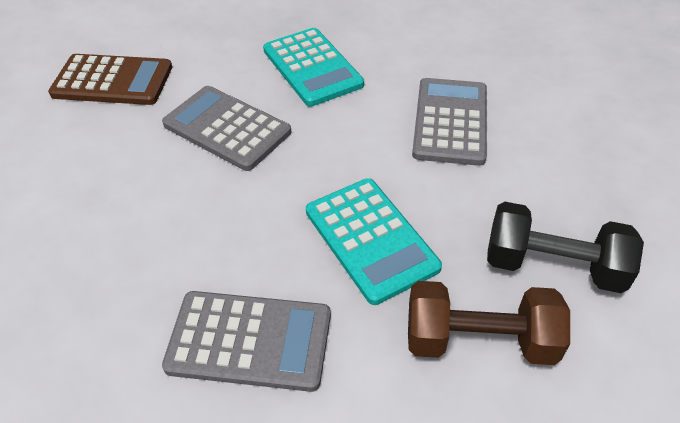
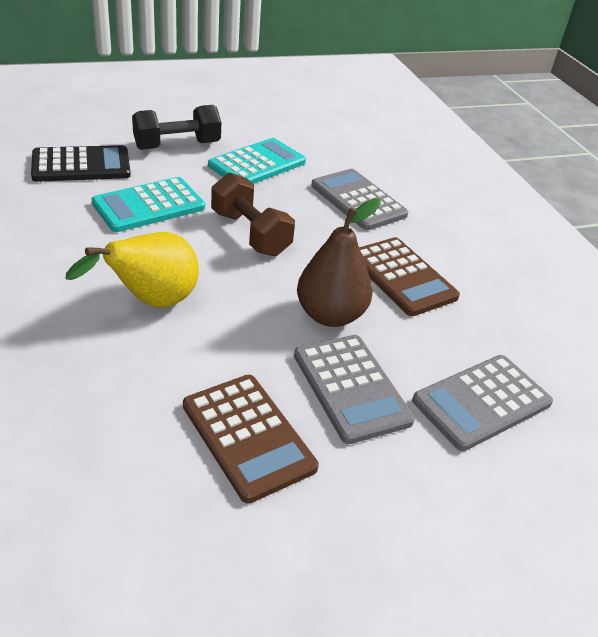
black calculator: 0 -> 1
brown calculator: 1 -> 2
brown pear: 0 -> 1
yellow pear: 0 -> 1

